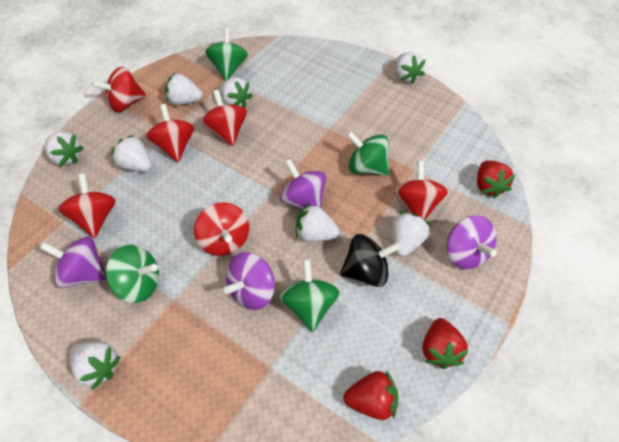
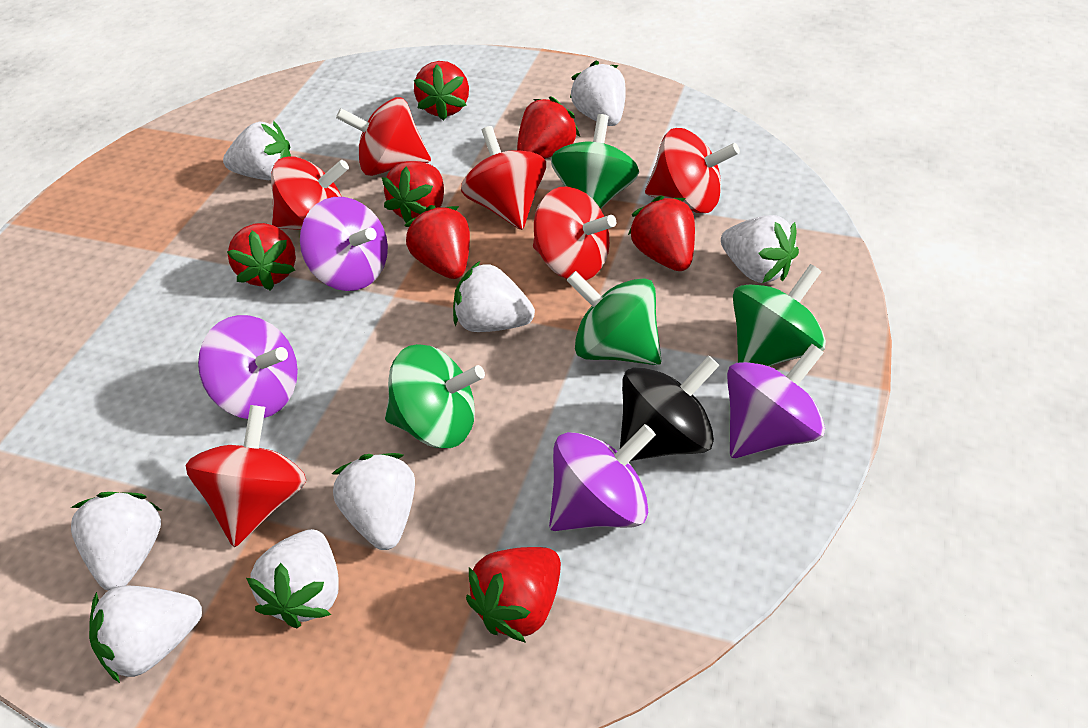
red strawberry: 3 -> 7

